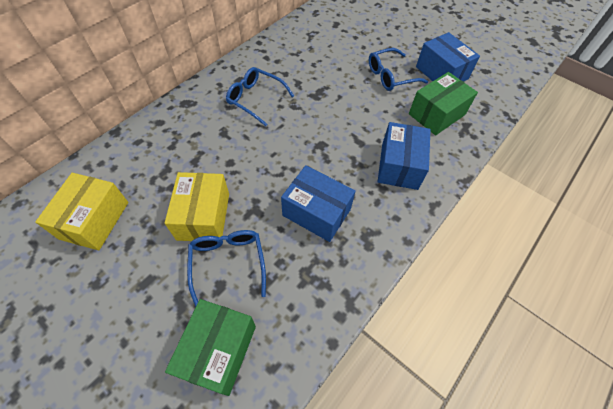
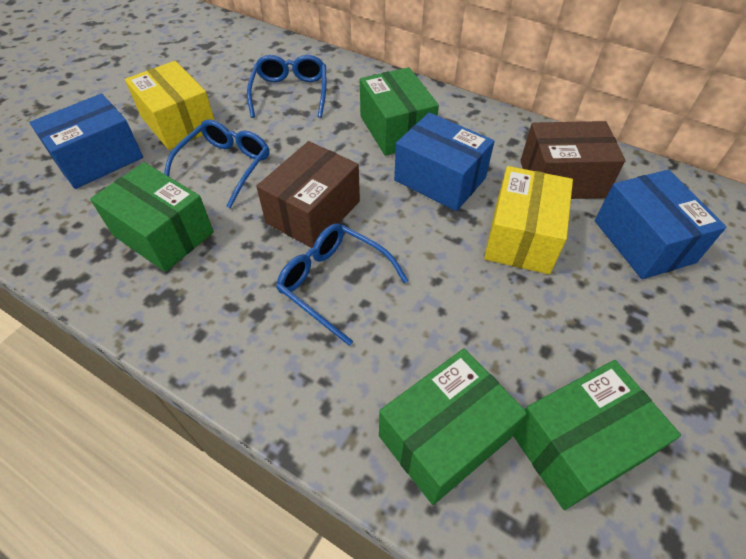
brown box: 0 -> 2
green box: 2 -> 4

